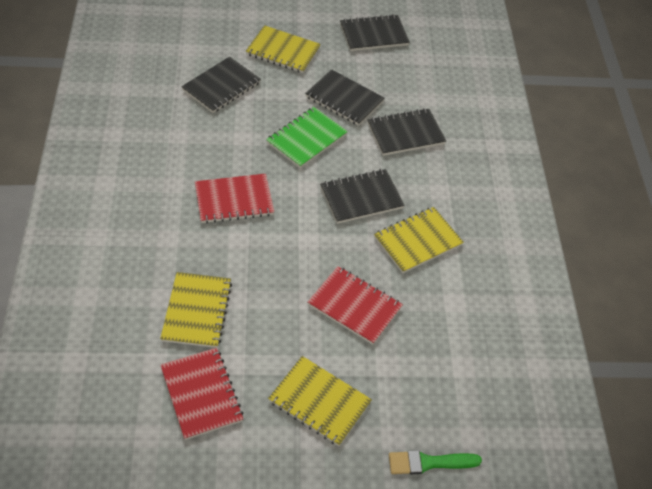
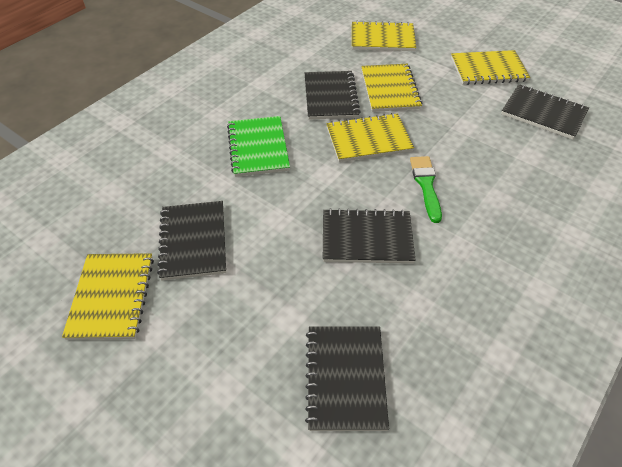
red notebook: 3 -> 0
yellow notebook: 4 -> 5

